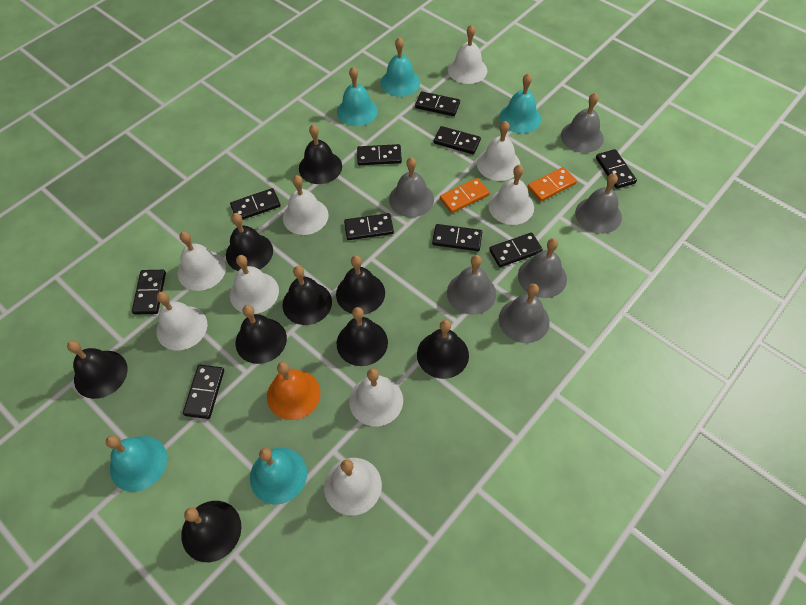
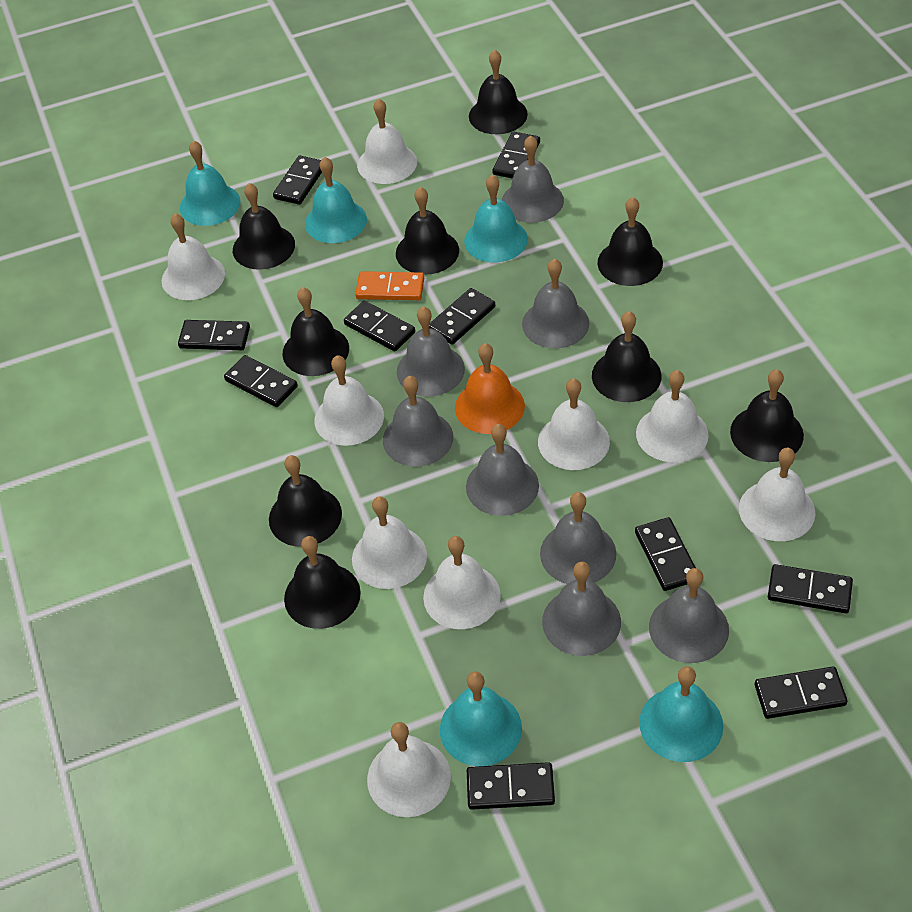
grey bell: 6 -> 8
orange domino: 2 -> 1

